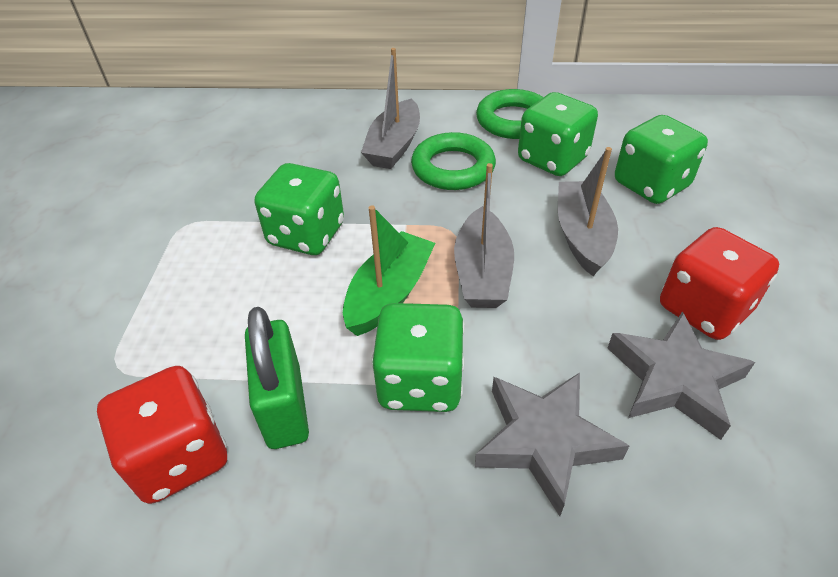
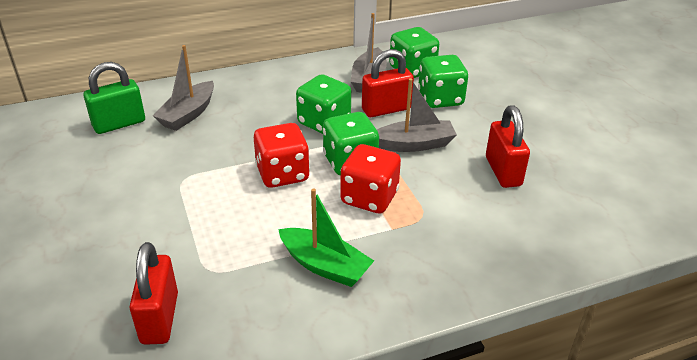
green ring: 2 -> 0
grey star: 2 -> 0
red padlock: 0 -> 3

